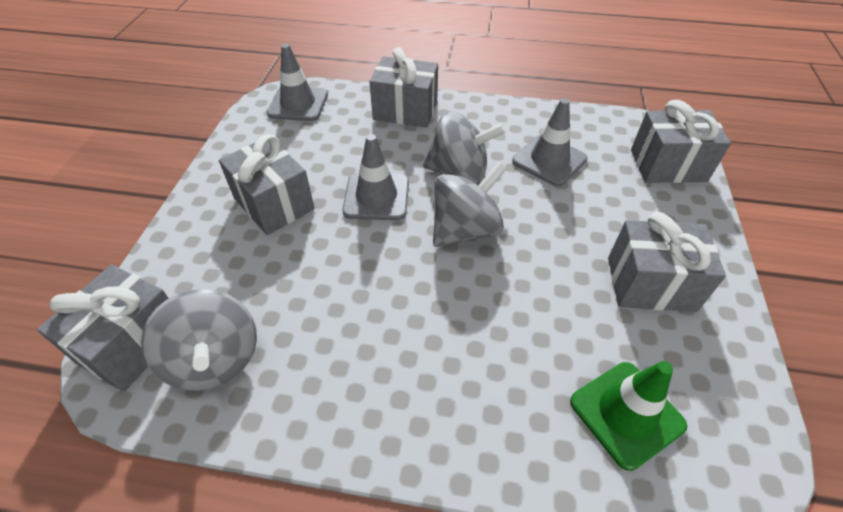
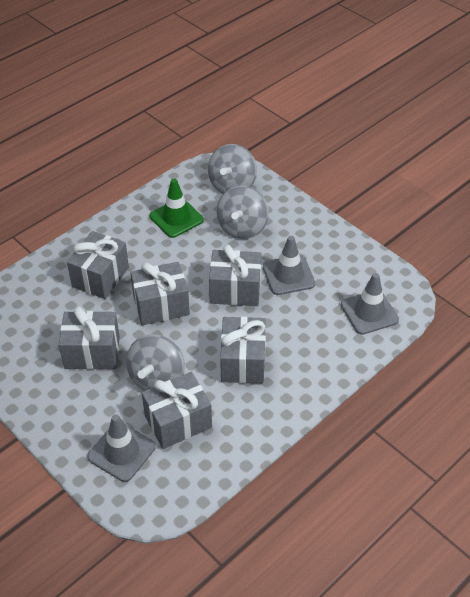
grey gift: 5 -> 6

